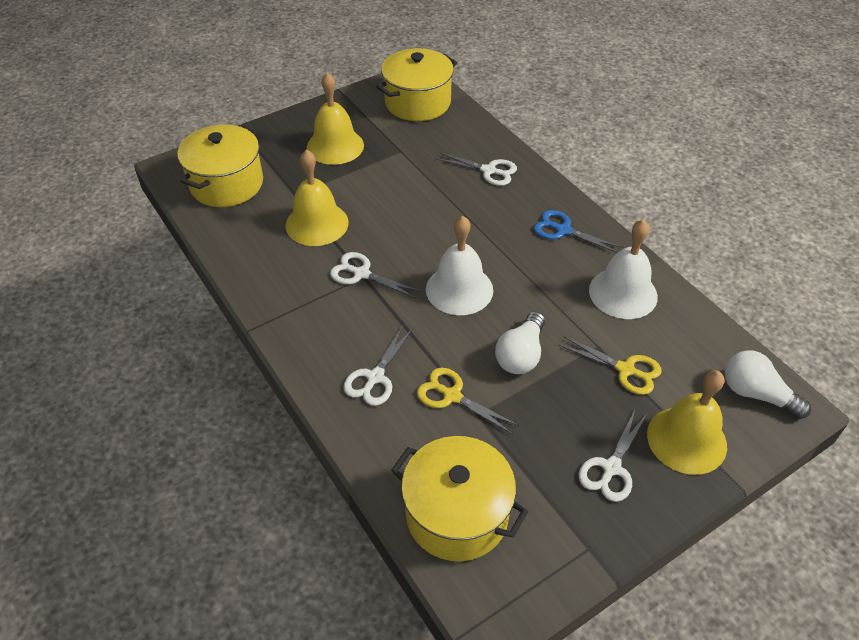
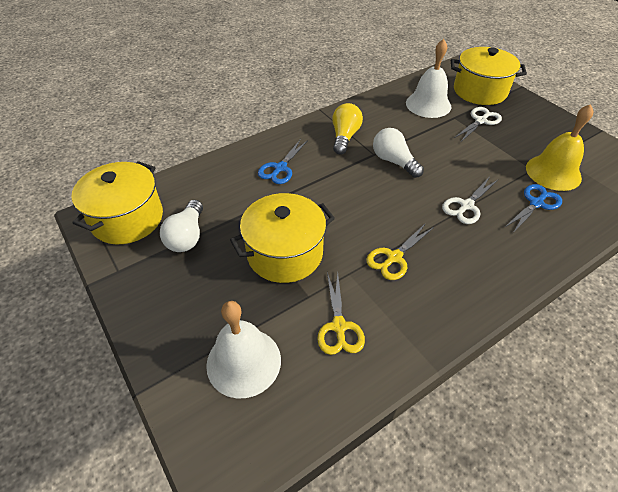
blue scissors: 1 -> 2
white scissors: 4 -> 2
yellow bell: 3 -> 1
yellow light bulb: 0 -> 1

